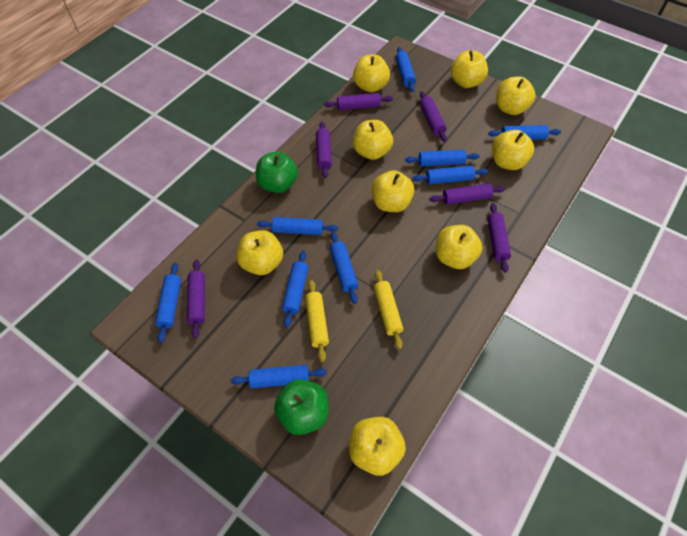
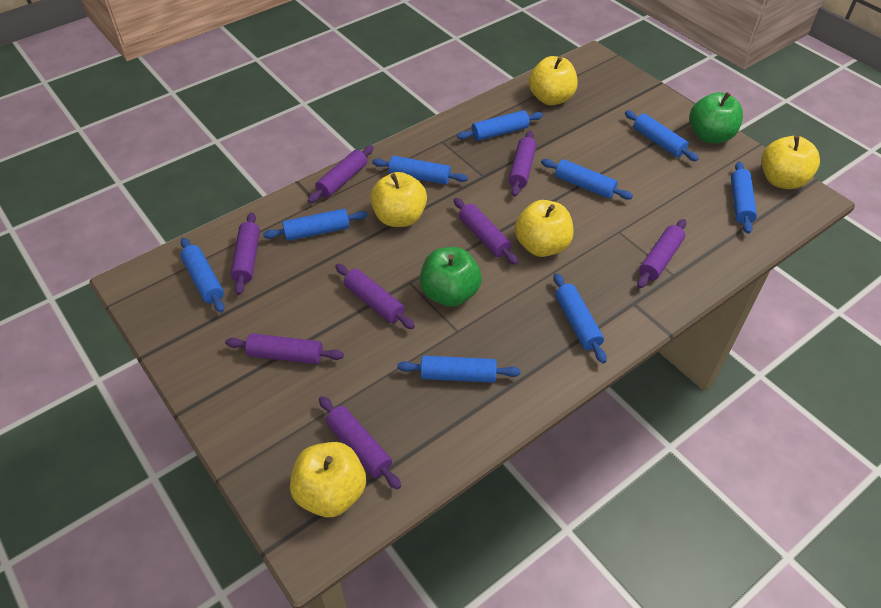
purple rolling pin: 6 -> 8
yellow apple: 9 -> 5
yellow rolling pin: 2 -> 0

